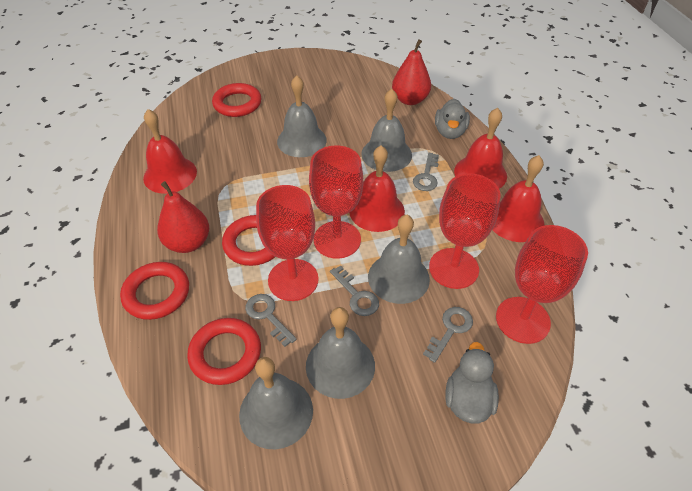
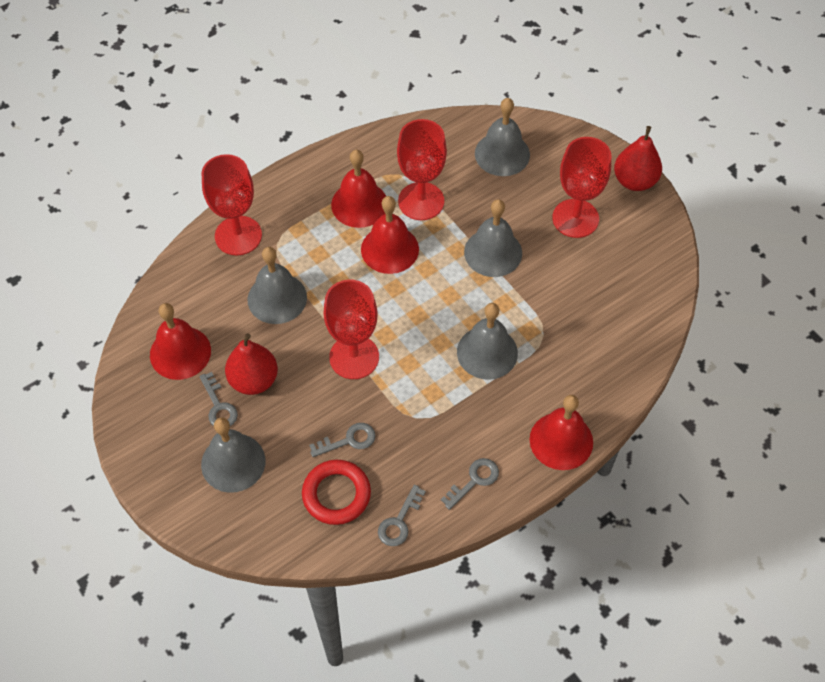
grey duck: 2 -> 0
red ring: 4 -> 1

